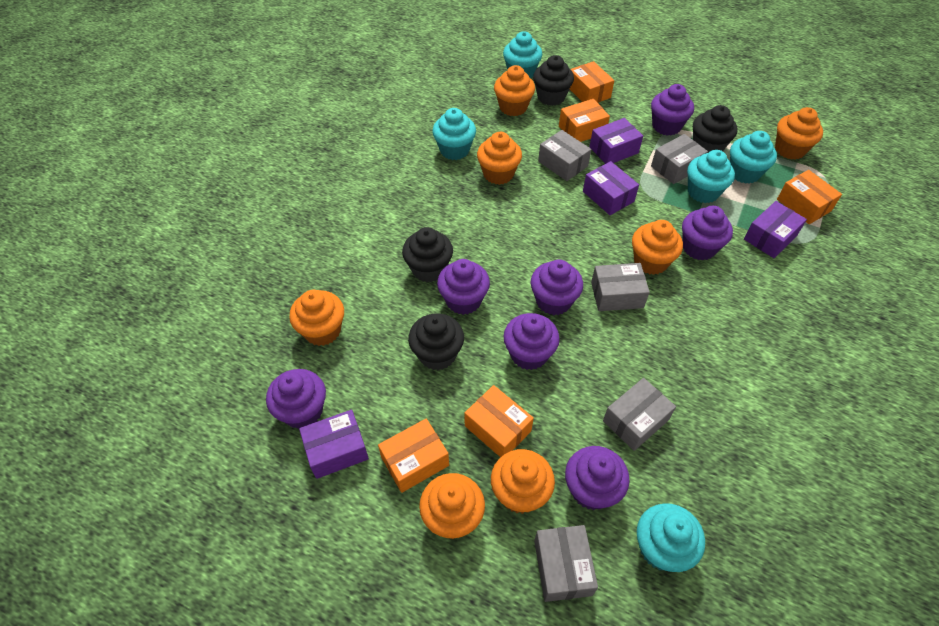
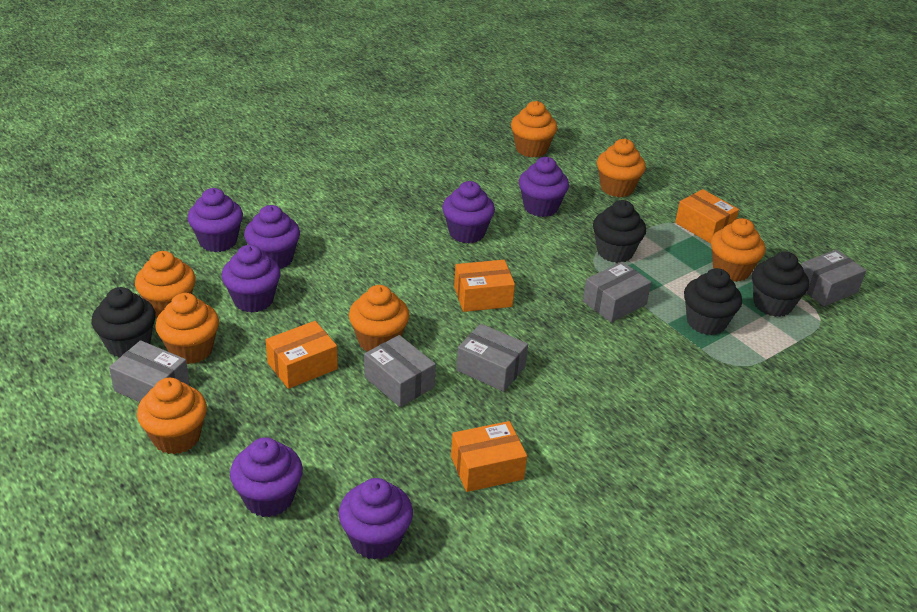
orange box: 5 -> 4
purple box: 4 -> 0
turquoise cupcake: 5 -> 0

